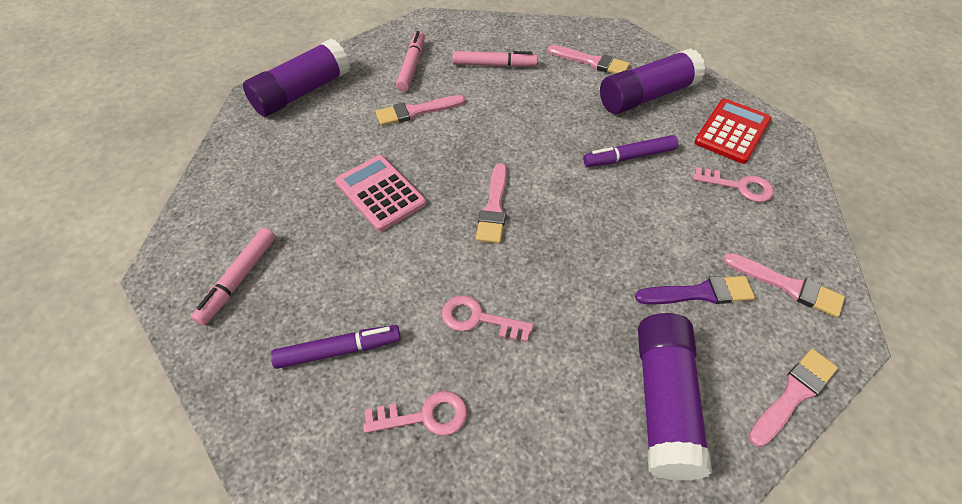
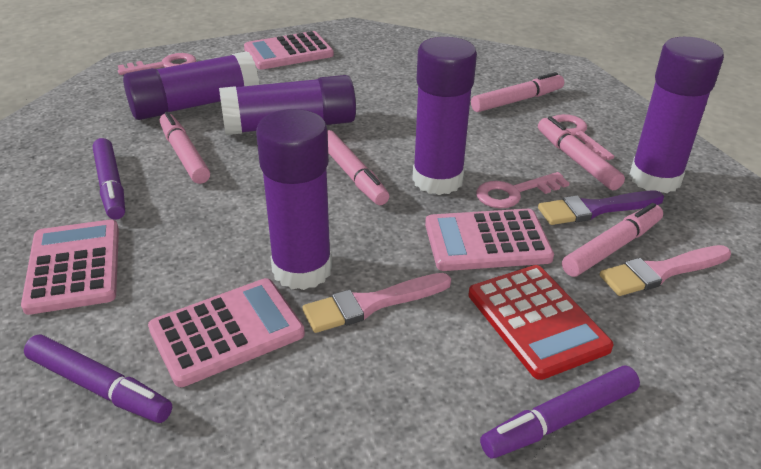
pink brush: 5 -> 2
pink calculator: 1 -> 4
pink marker: 3 -> 5
purple glue stick: 3 -> 5
purple marker: 2 -> 3

